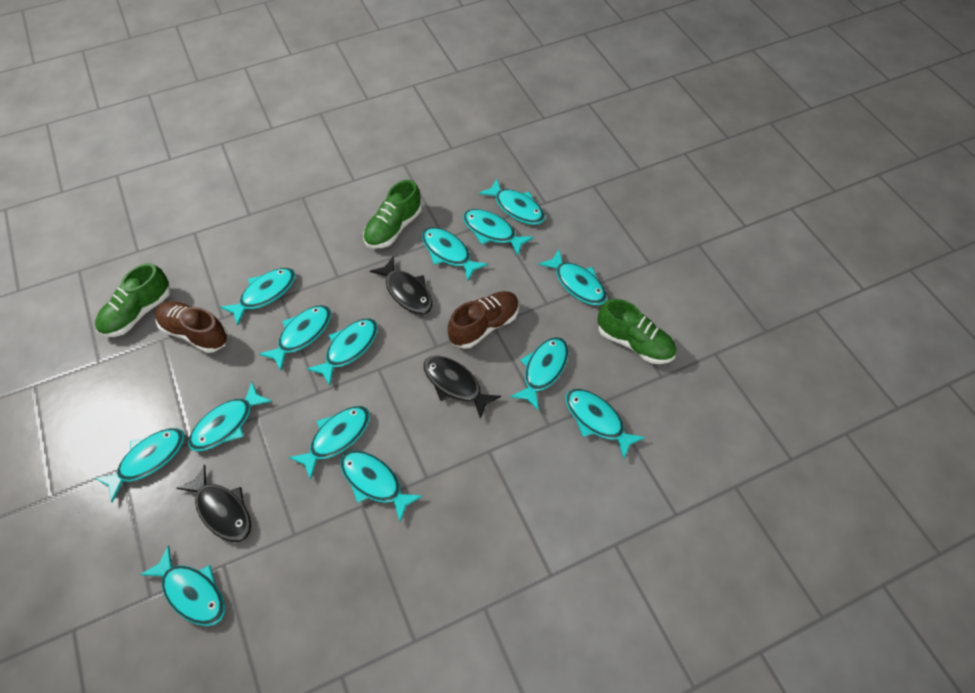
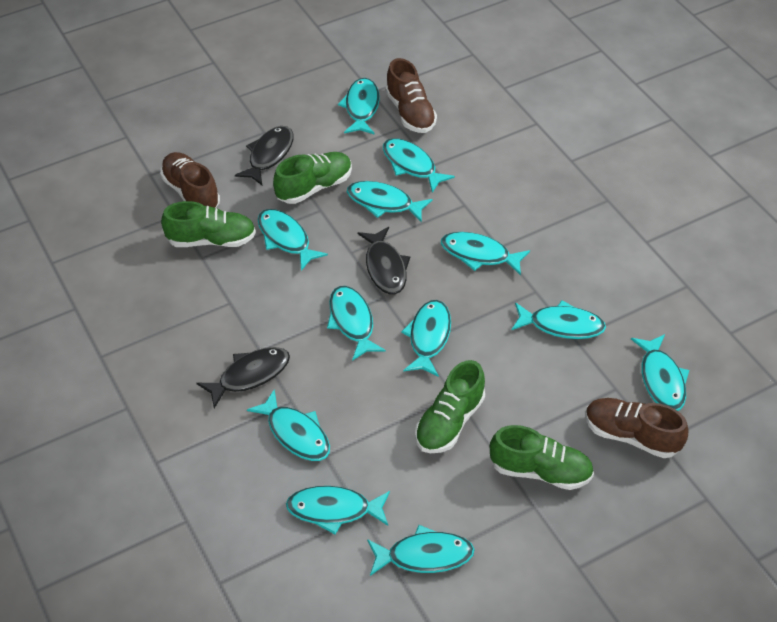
brown shoe: 2 -> 3
green shoe: 3 -> 4
turquoise fish: 14 -> 12

